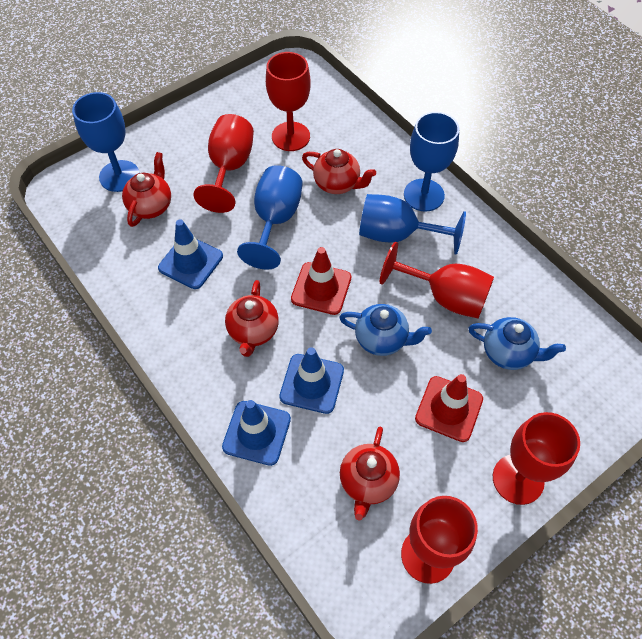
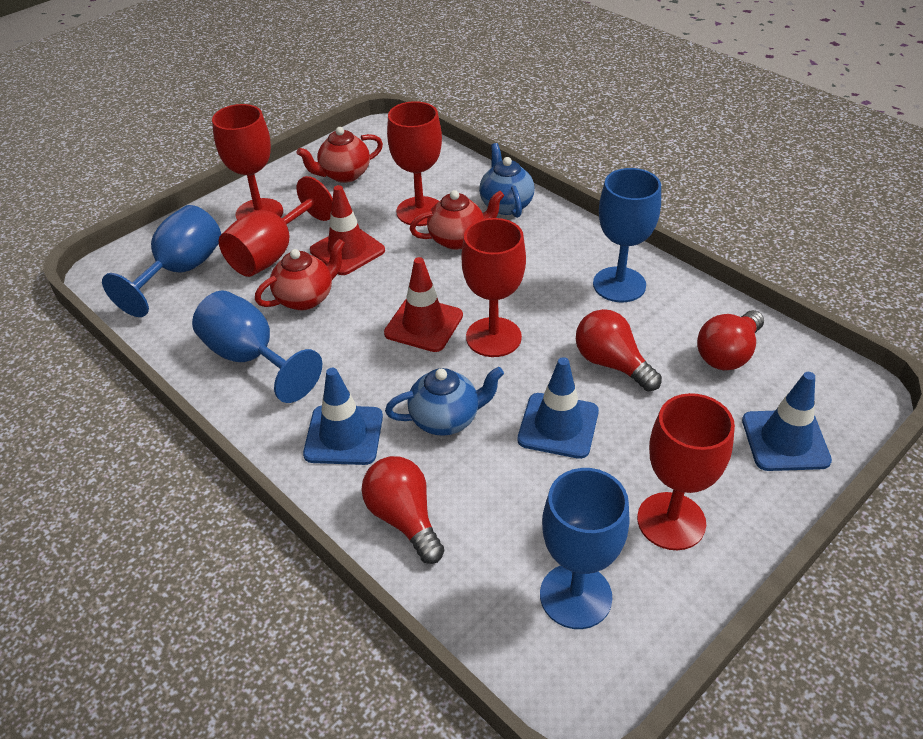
red light bulb: 0 -> 3
red teapot: 4 -> 3

